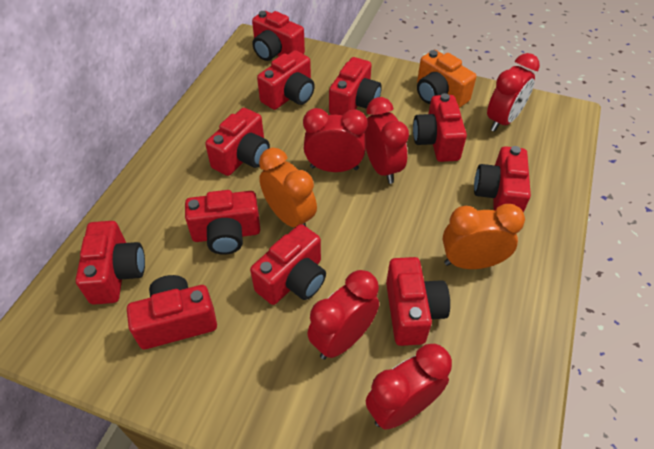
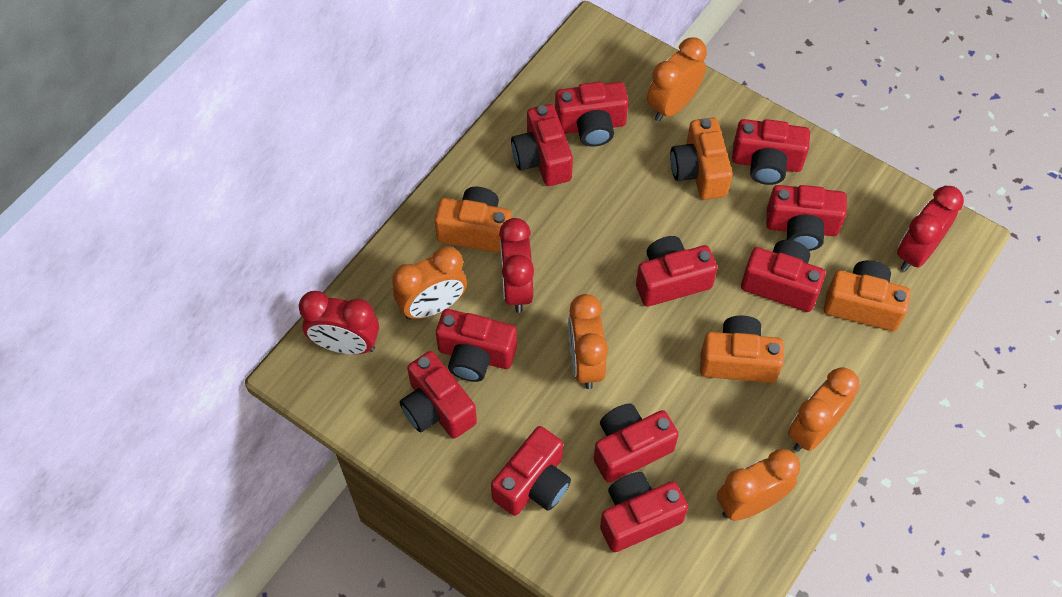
orange camera: 1 -> 4
orange clock: 2 -> 5
red clock: 5 -> 3

